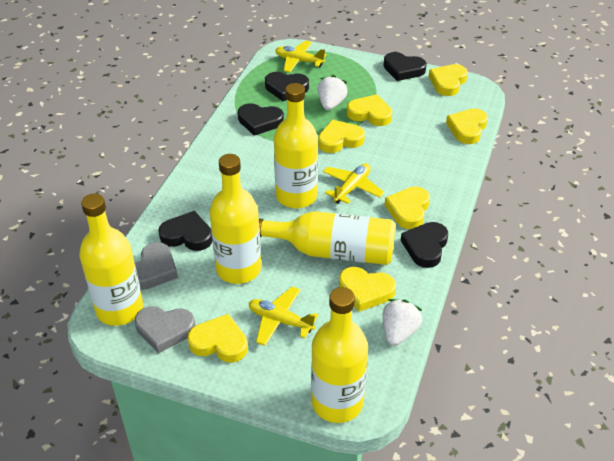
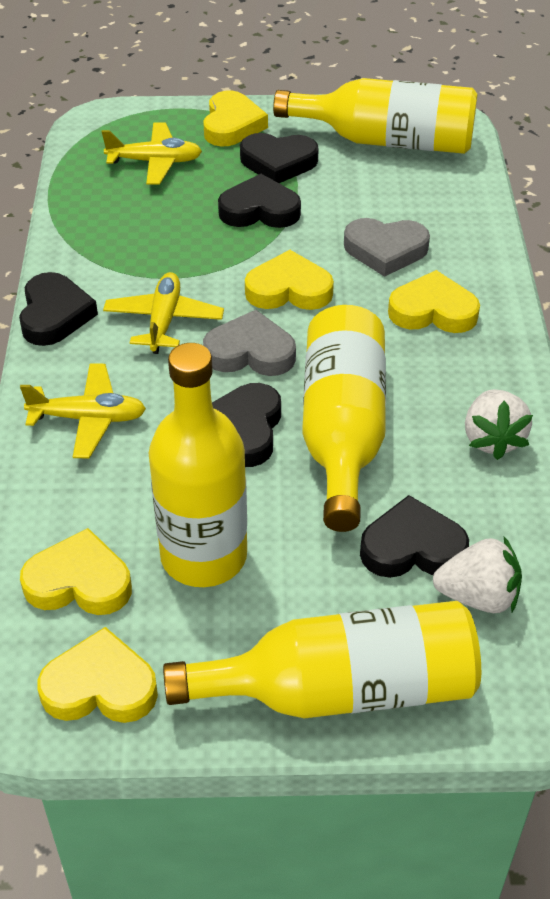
yellow bottle: 5 -> 4
yellow heart: 7 -> 5

